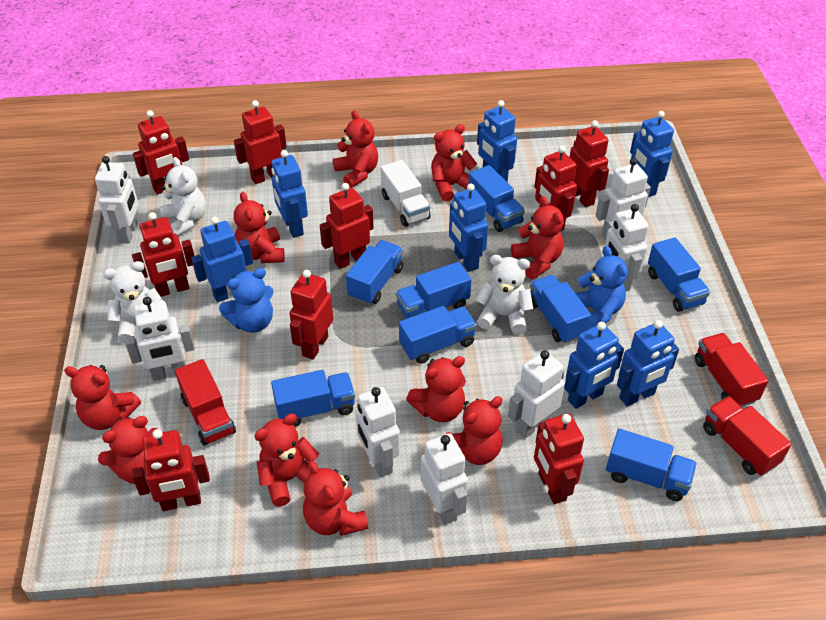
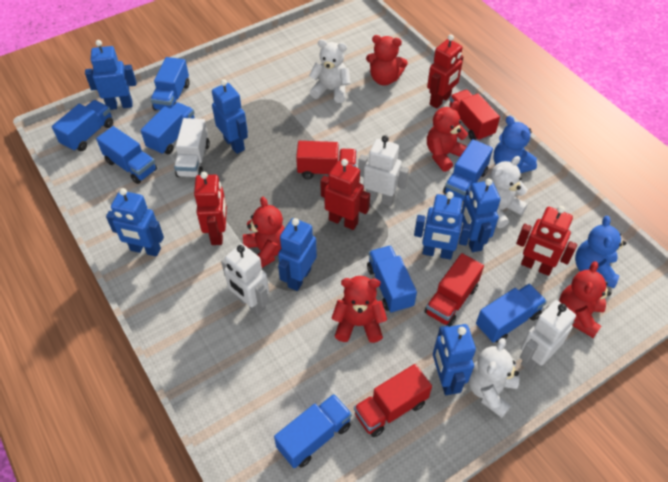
red robot: 9 -> 4
red teddy bear: 10 -> 5
red truck: 3 -> 4
white robot: 7 -> 3

